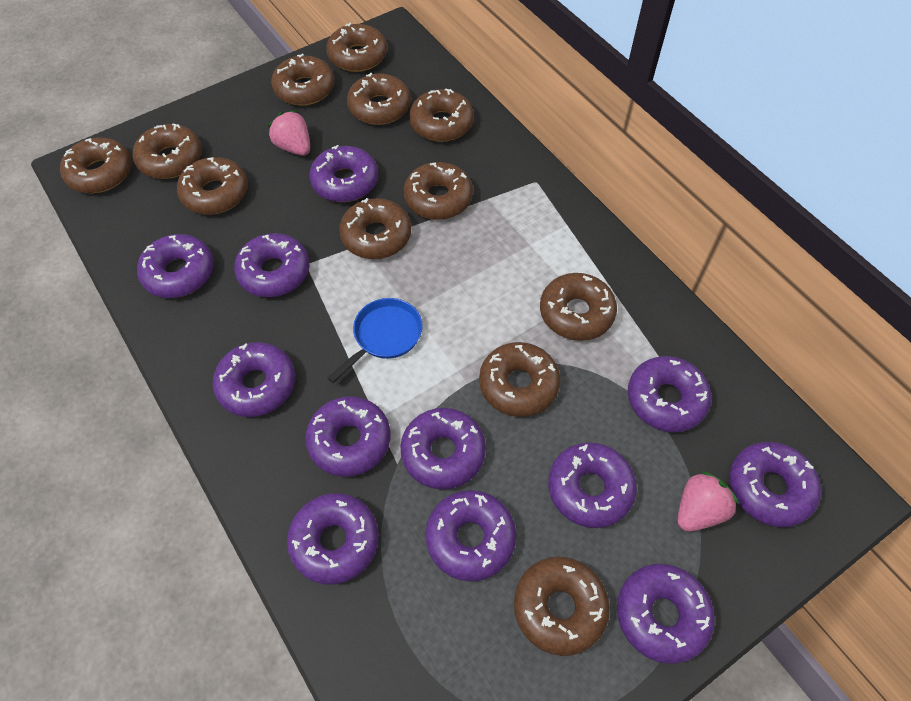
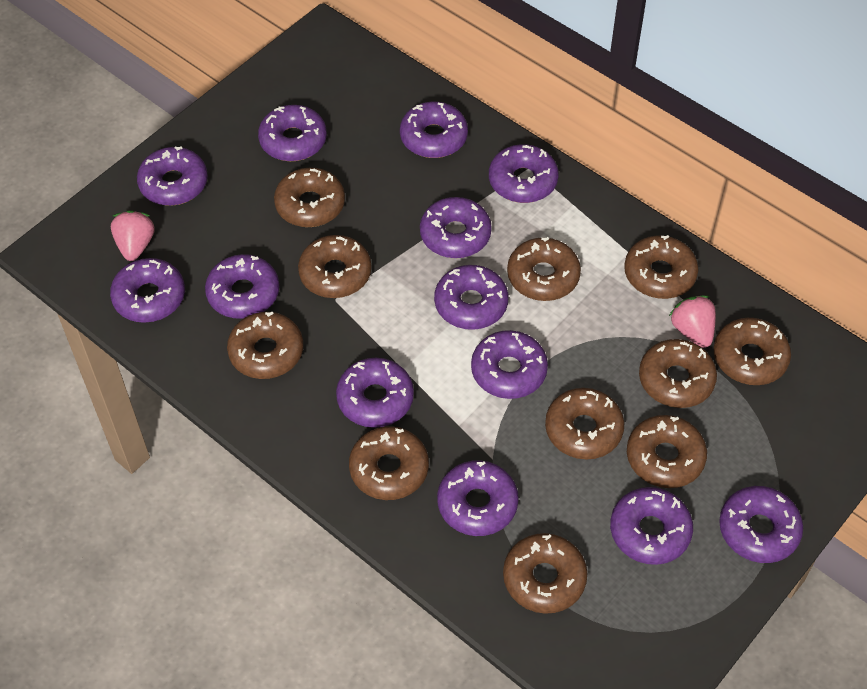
blue pan: 1 -> 0
brown donut: 12 -> 11
purple donut: 12 -> 13

